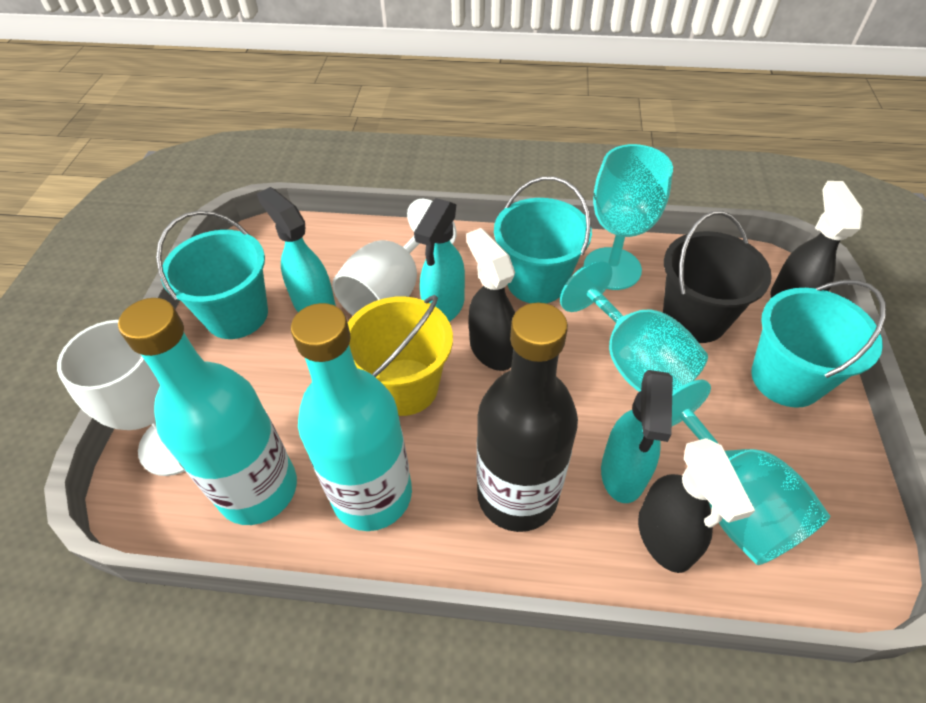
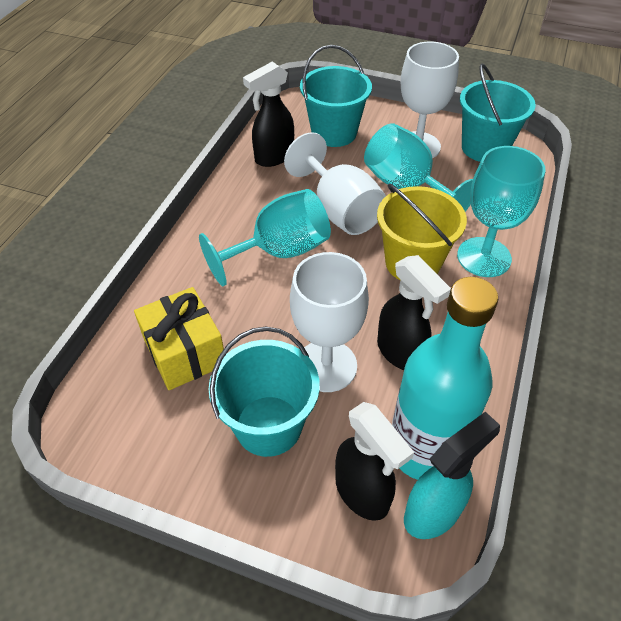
black bottle: 1 -> 0
black bucket: 1 -> 0
turquoise bottle: 2 -> 1
turquoise spray bottle: 3 -> 1
white goblet: 2 -> 3
yellow gift: 0 -> 1

